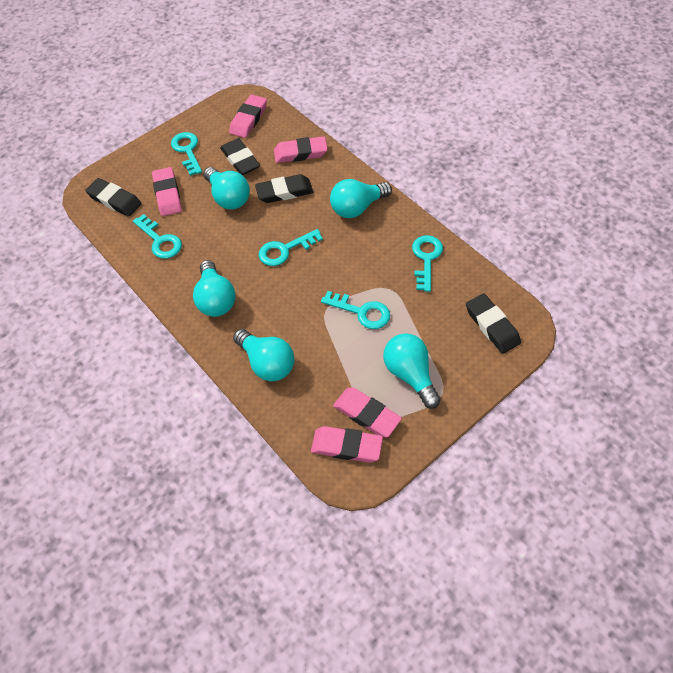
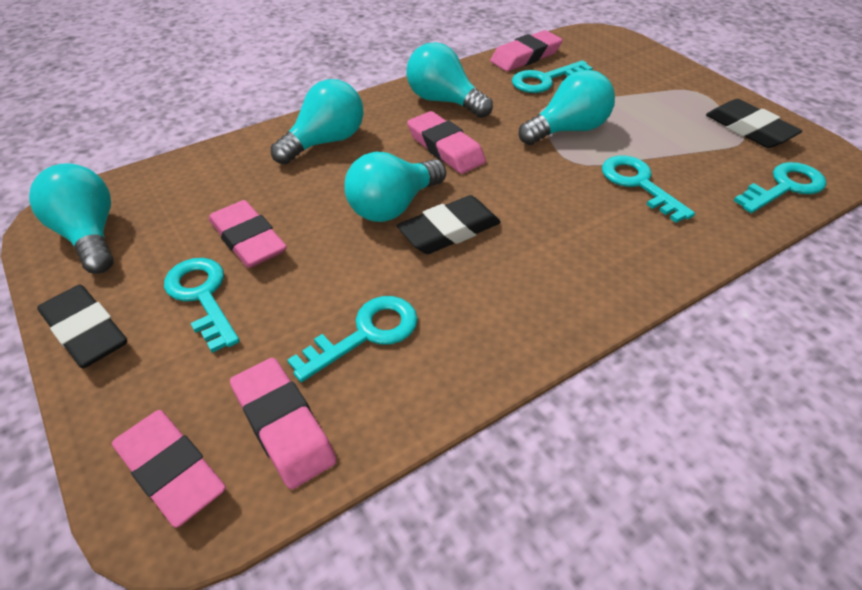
black eraser: 4 -> 3

